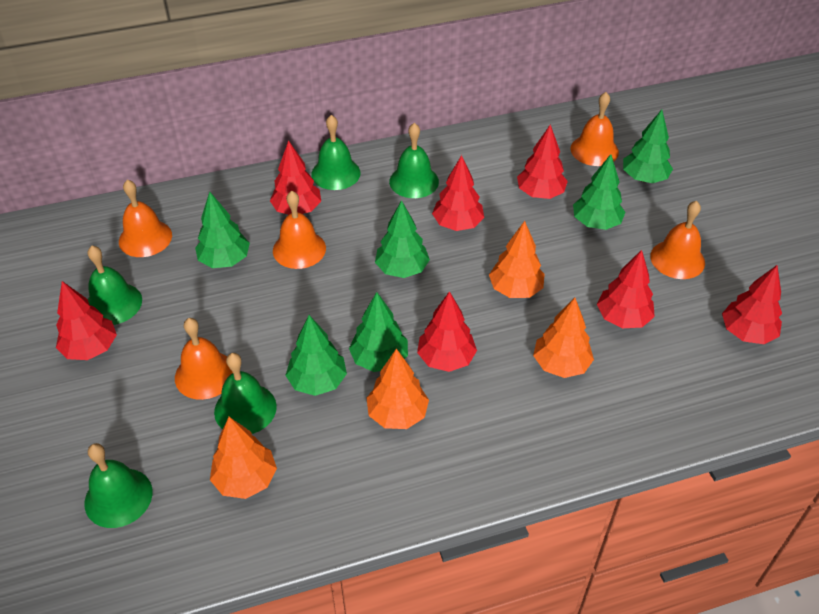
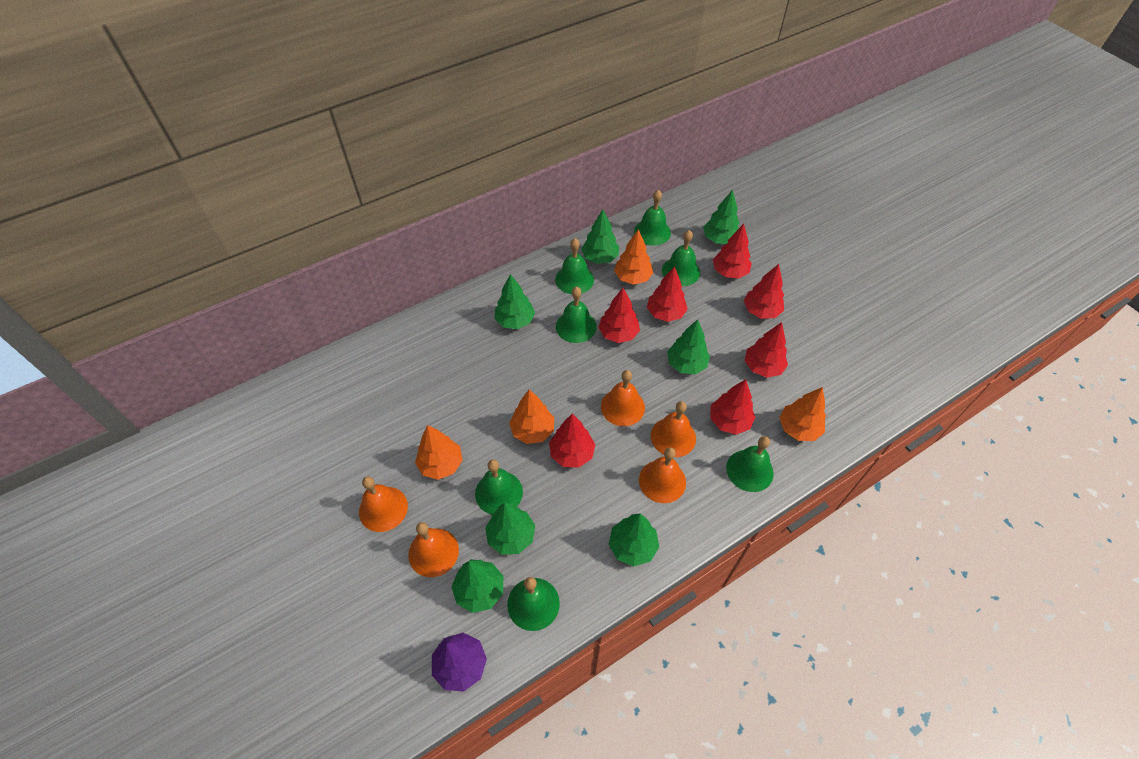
green bell: 5 -> 7
green tree: 6 -> 7
purple tree: 0 -> 1

